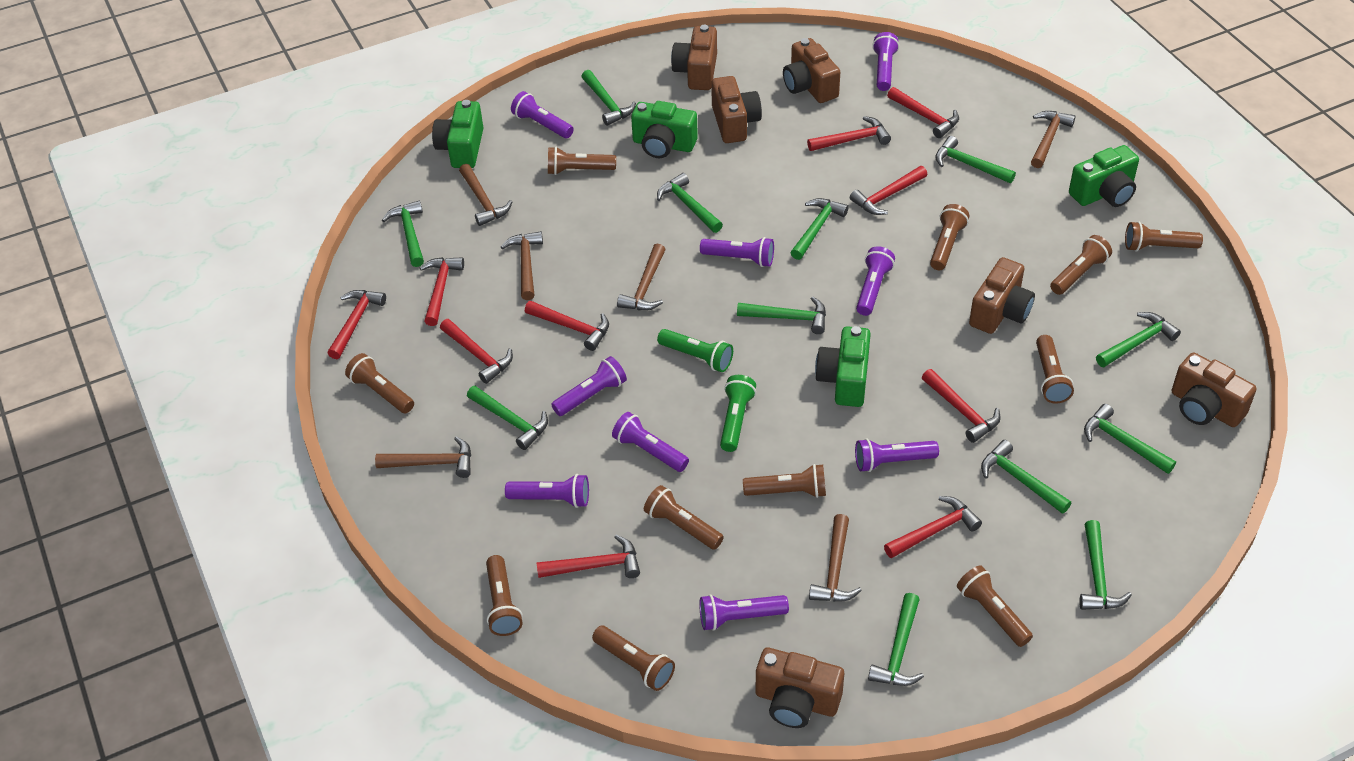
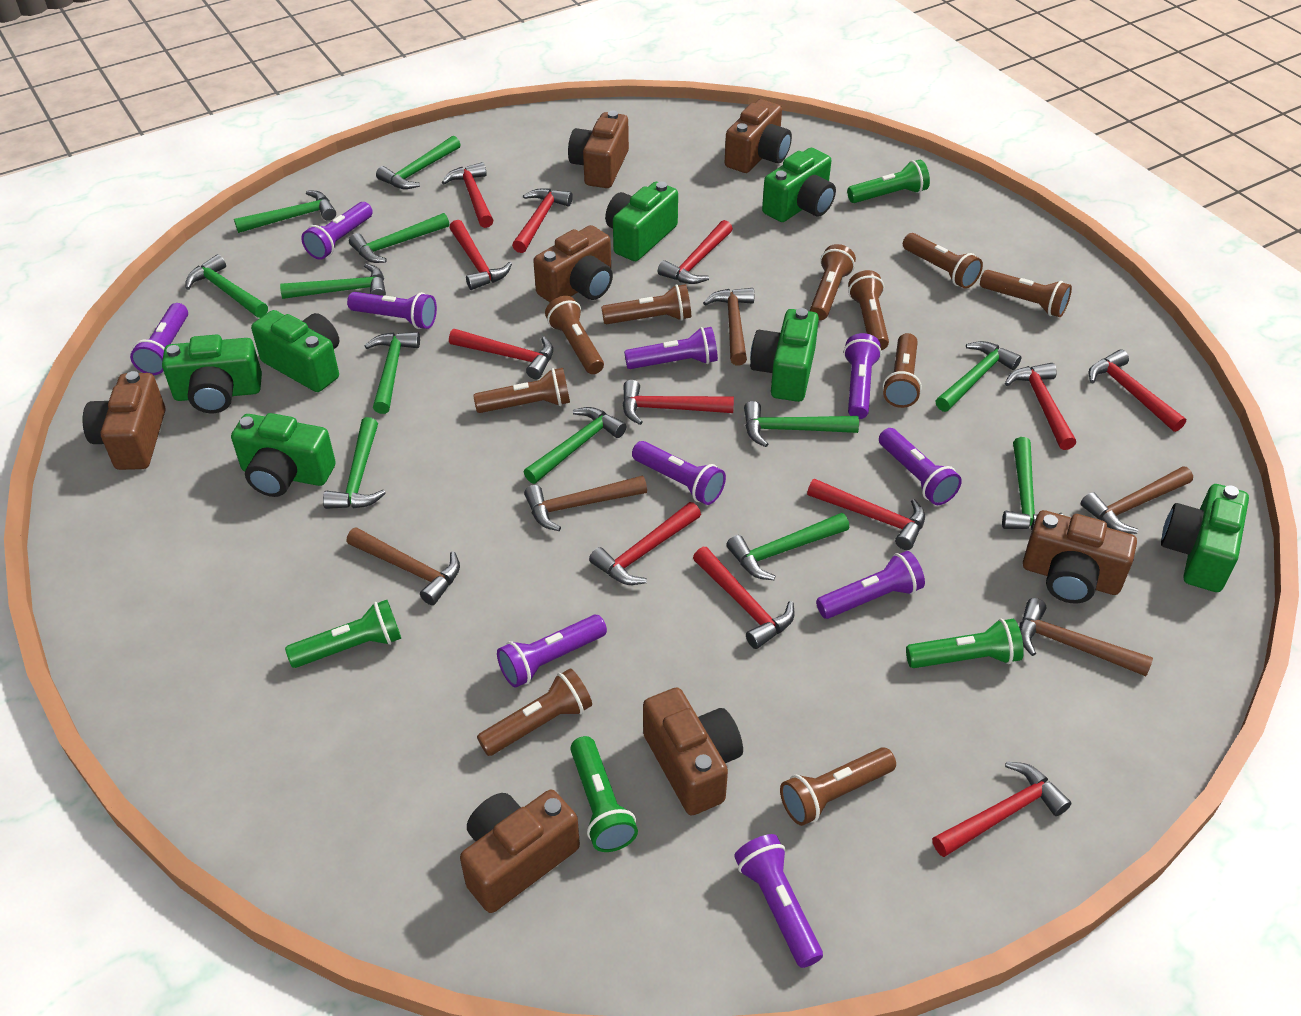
brown camera: 6 -> 7
brown flashlight: 11 -> 10
brown hammer: 6 -> 5
green camera: 4 -> 7
green flashlight: 2 -> 4
purple flashlight: 9 -> 10
red hammer: 10 -> 12

